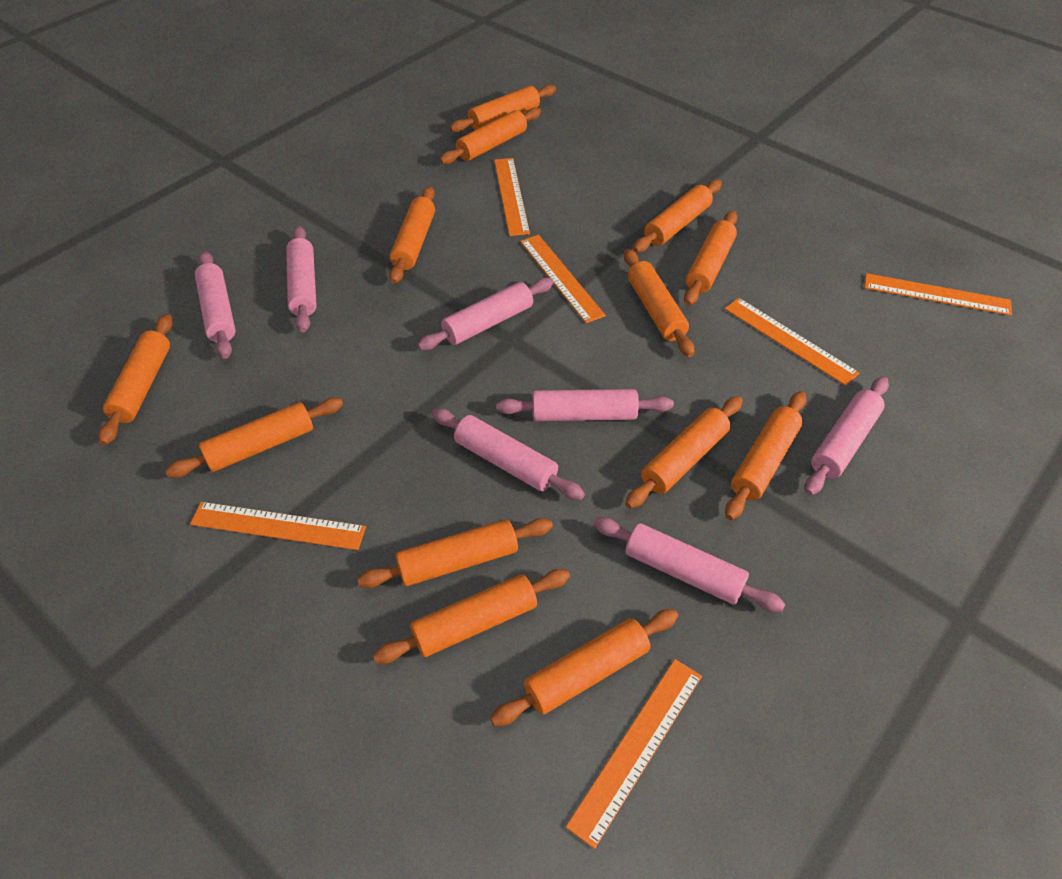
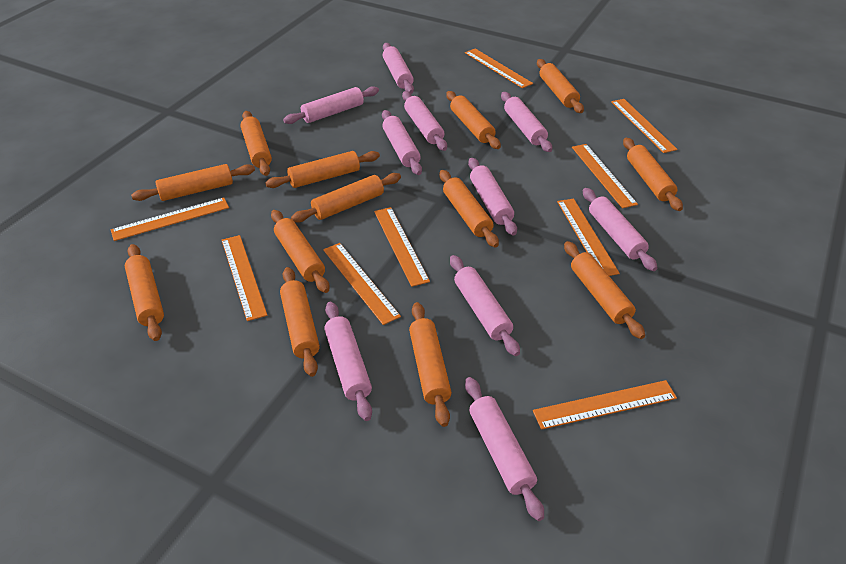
orange ruler: 6 -> 9
pink rolling pin: 7 -> 10

